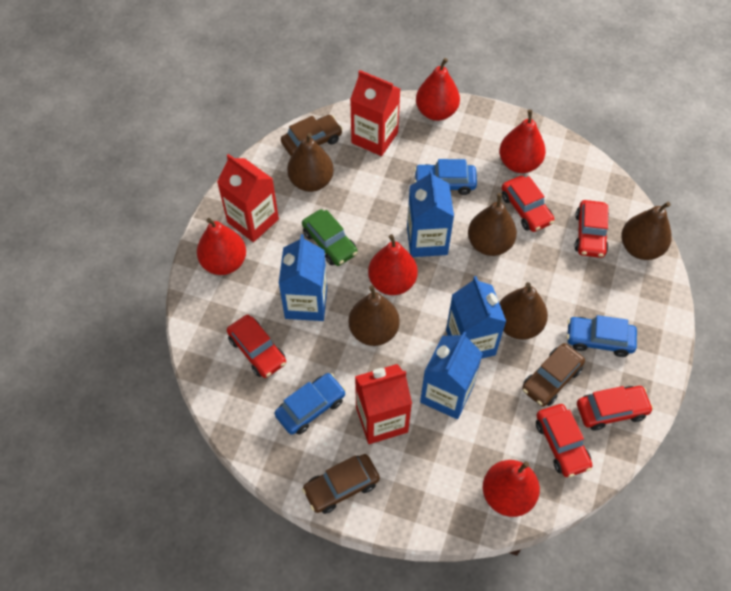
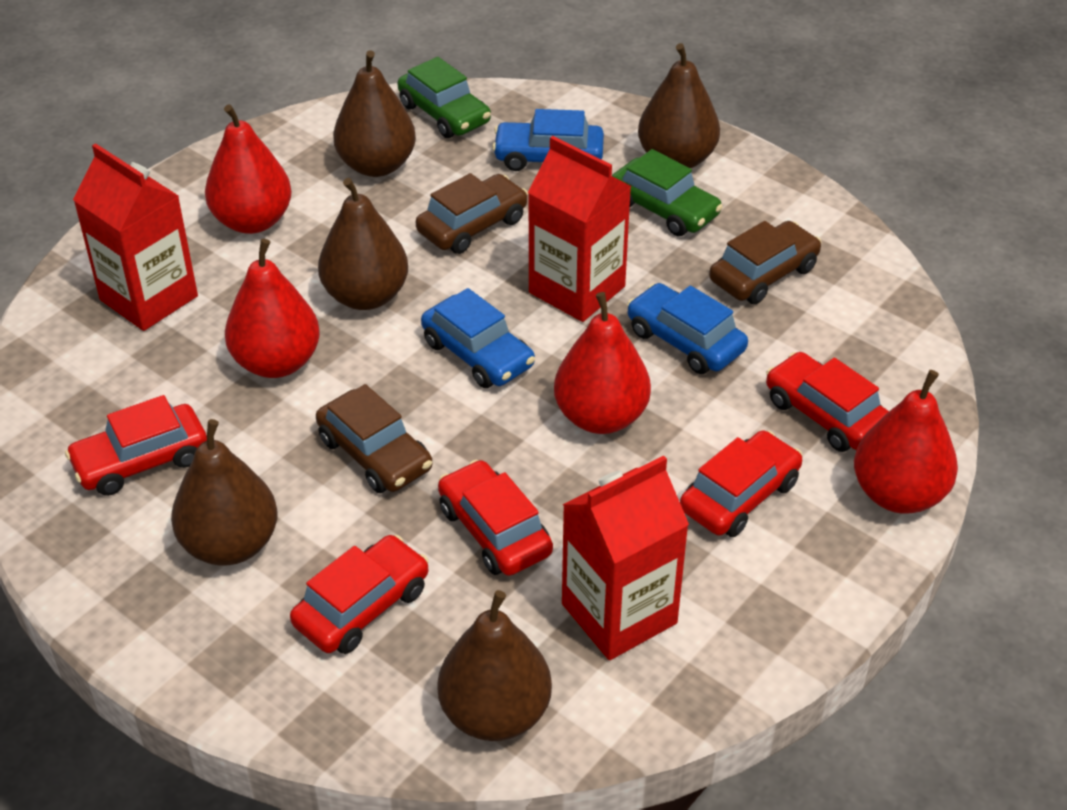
blue carton: 4 -> 0
green car: 1 -> 2
red pear: 5 -> 4

